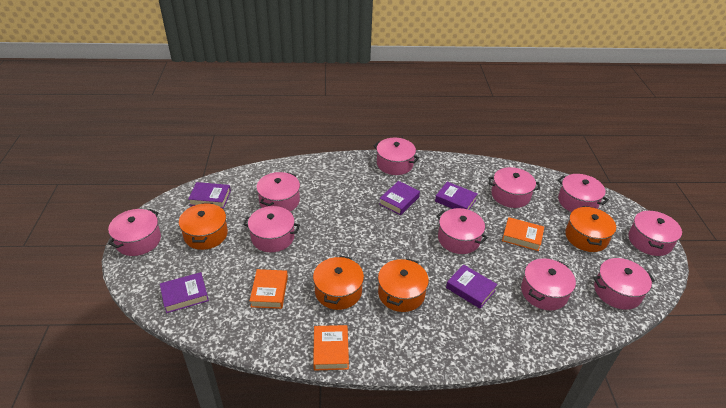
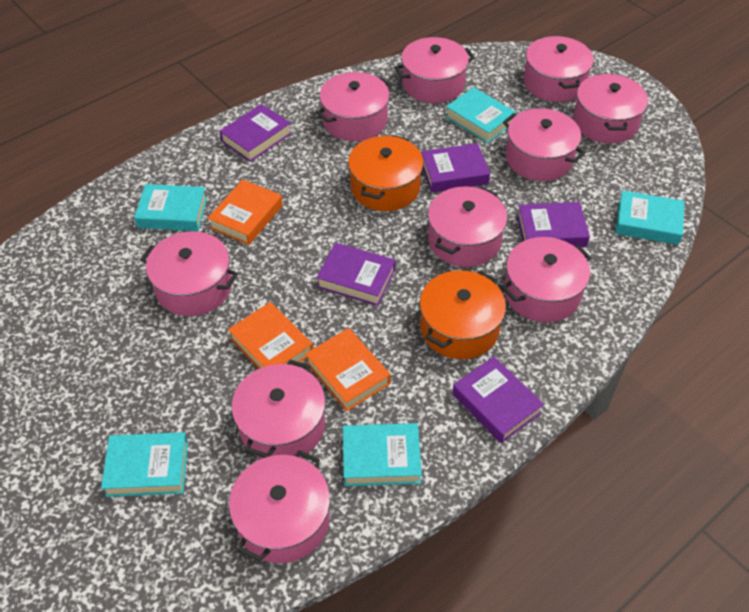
orange pot: 4 -> 2
turquoise book: 0 -> 5

